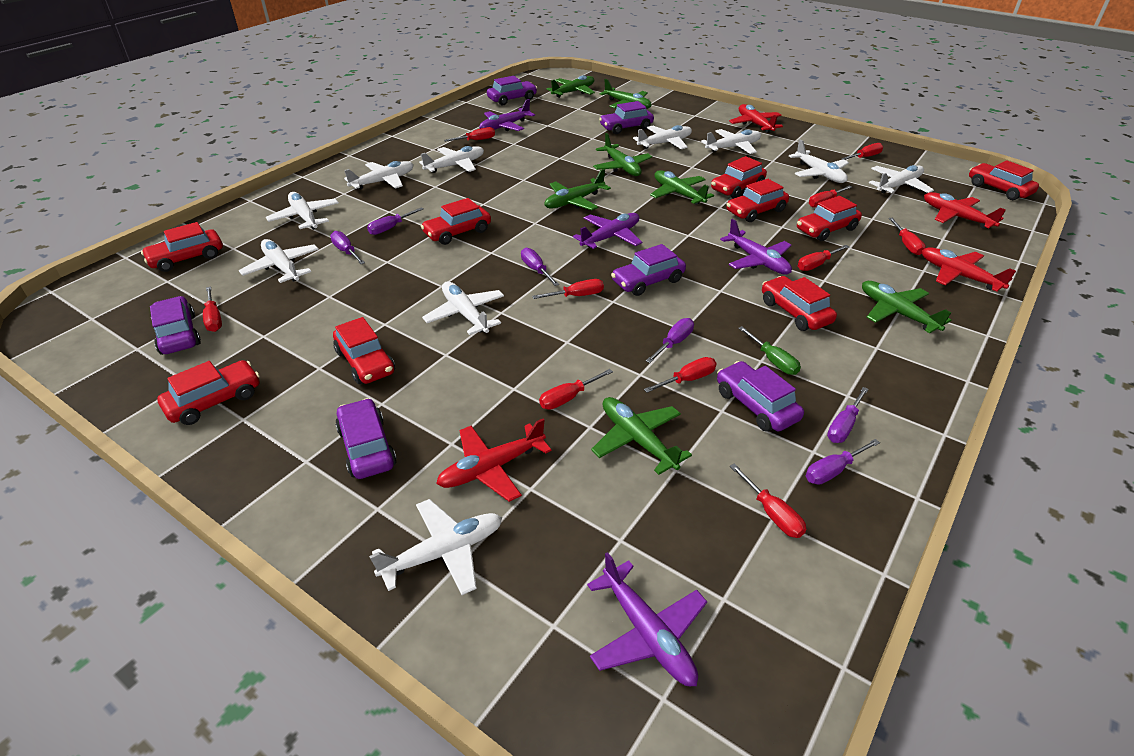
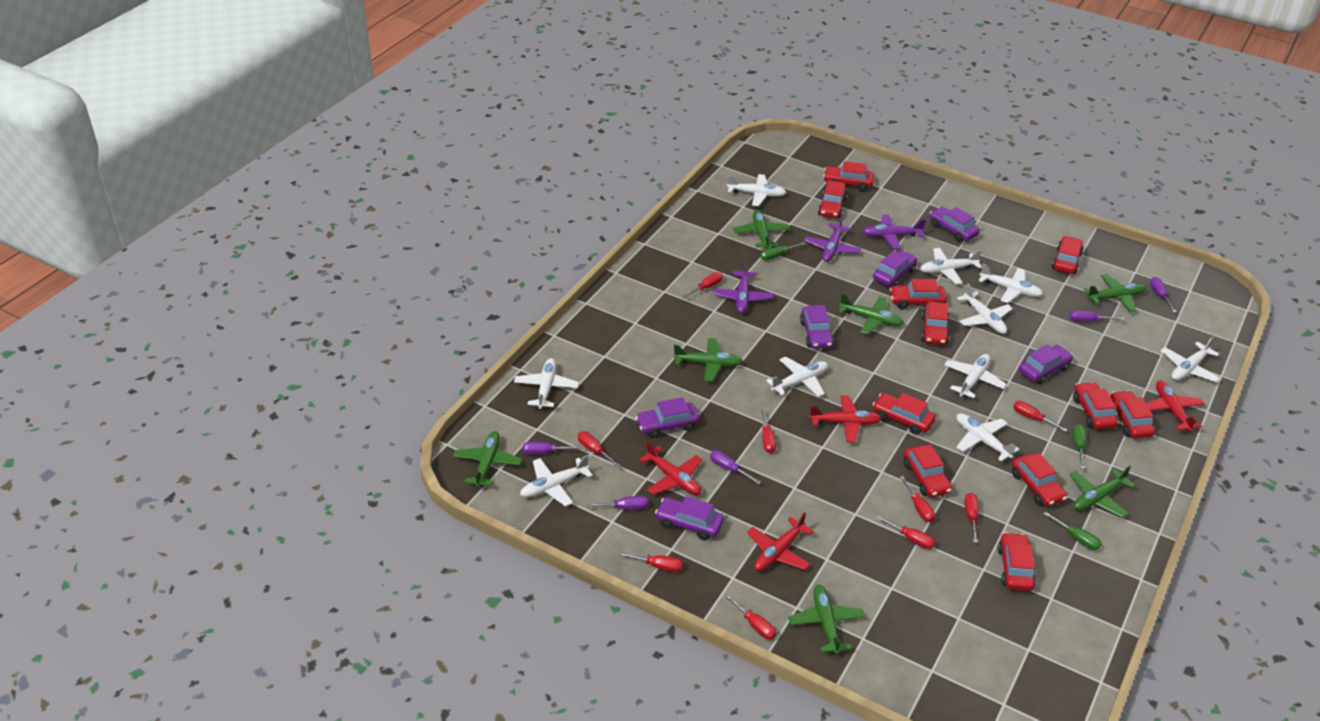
green screwdriver: 1 -> 3
purple plane: 4 -> 3
purple screwdriver: 6 -> 5
red car: 9 -> 11
red screwdriver: 10 -> 9

